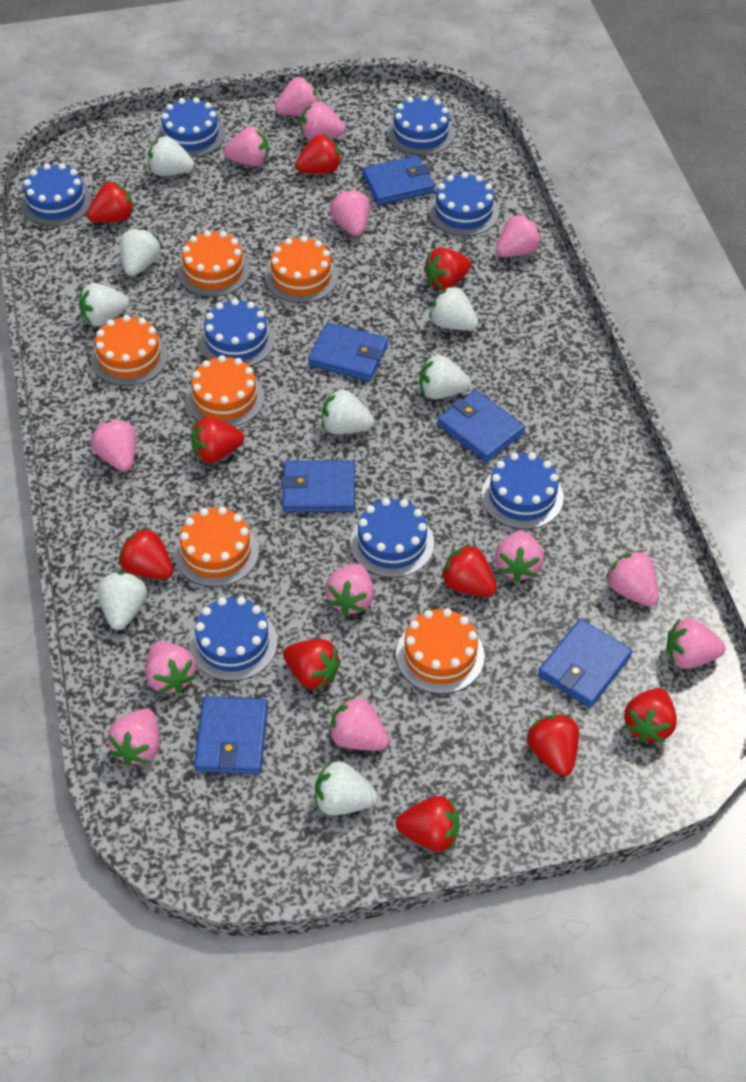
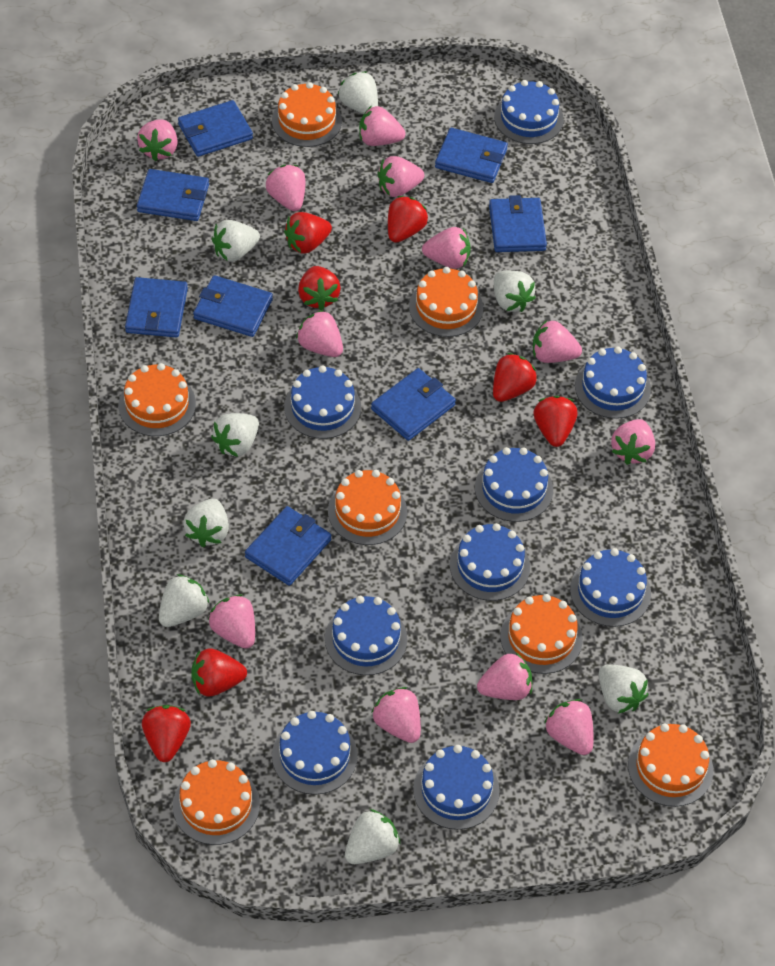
blue cake: 8 -> 9
blue wallet: 6 -> 8
orange cake: 6 -> 7
pink strawberry: 13 -> 12
red strawberry: 10 -> 7

